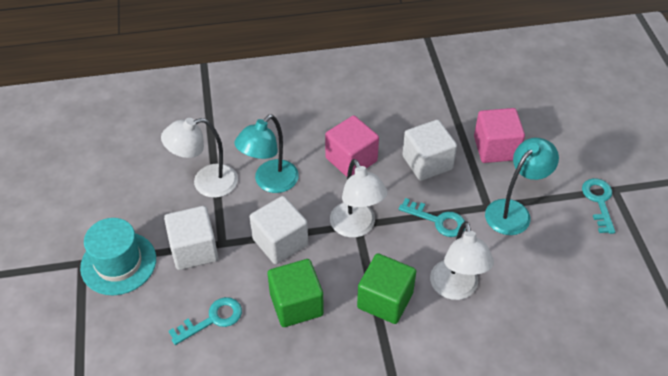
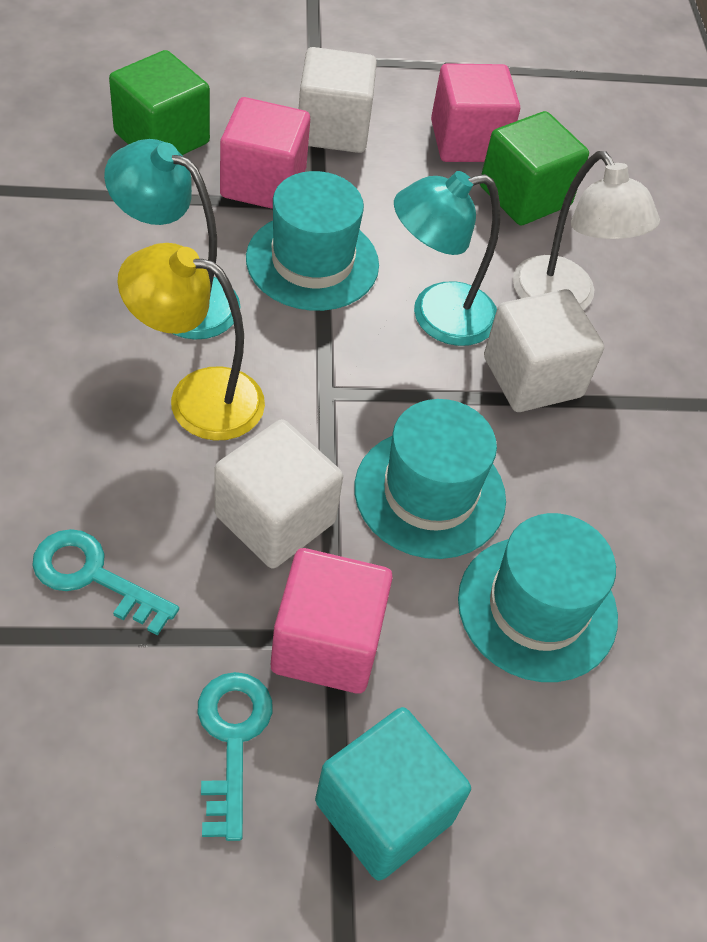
pink cube: 2 -> 3
turquoise cube: 0 -> 1
turquoise hat: 1 -> 3
turquoise key: 3 -> 2
white lamp: 3 -> 1
yellow lamp: 0 -> 1

